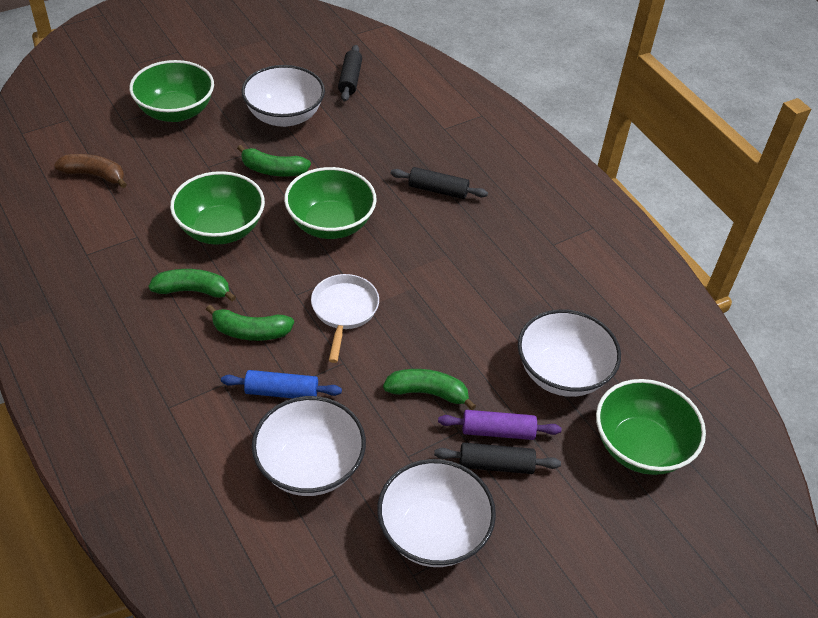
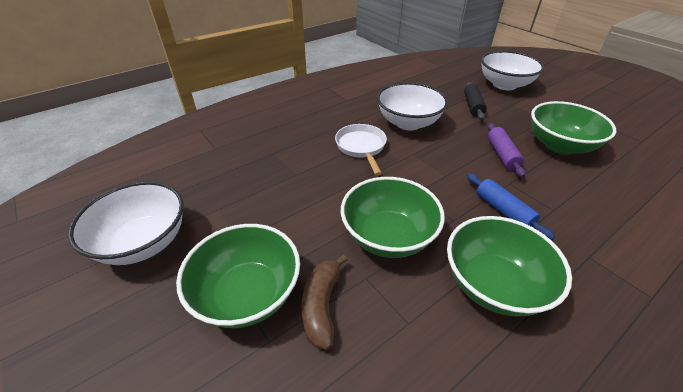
black rolling pin: 3 -> 1
green banana: 4 -> 0
white bowl: 4 -> 3

